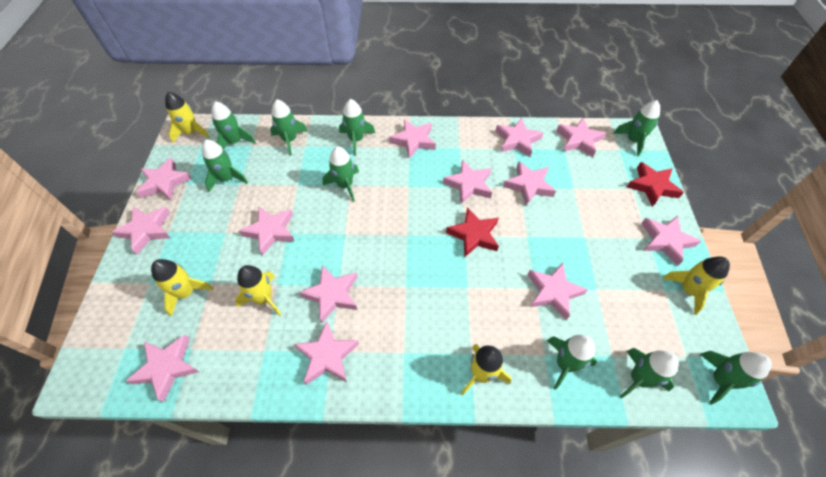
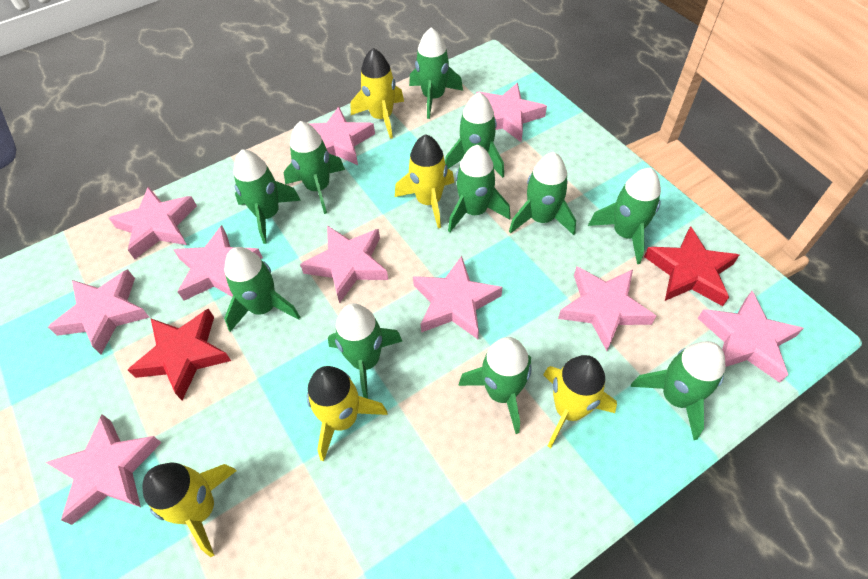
green rocket: 9 -> 11
pink star: 13 -> 10

